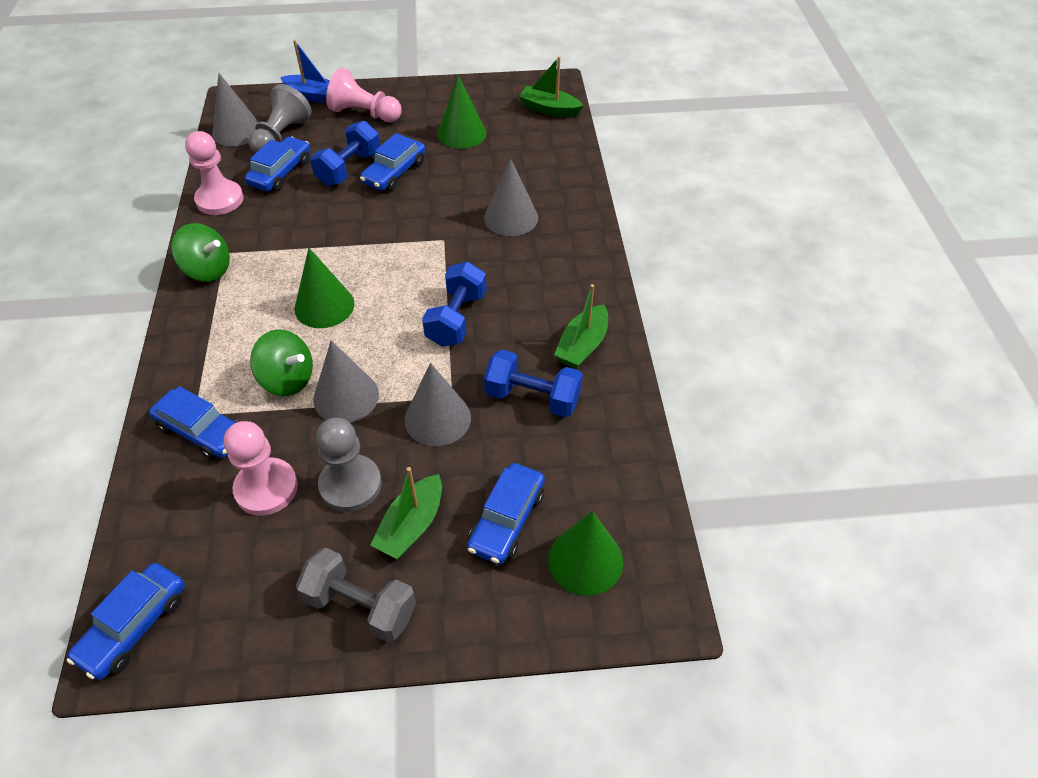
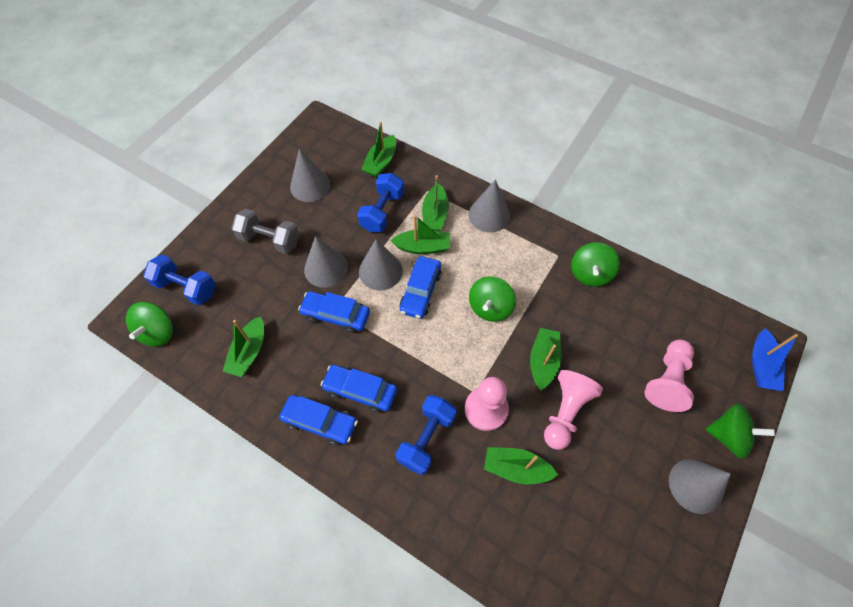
blue car: 5 -> 4
green boat: 3 -> 6
green cone: 3 -> 0
green spinning top: 2 -> 4
grey cone: 4 -> 5
grey pawn: 2 -> 0

